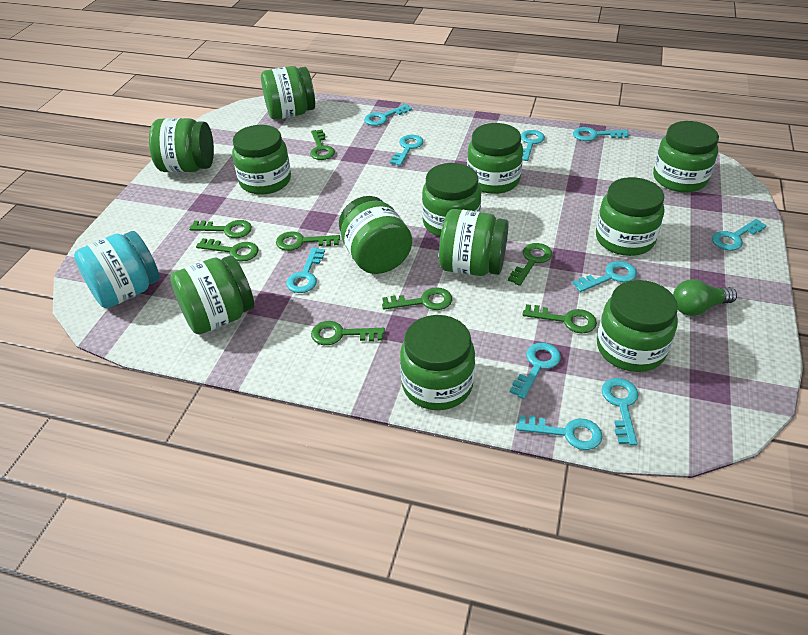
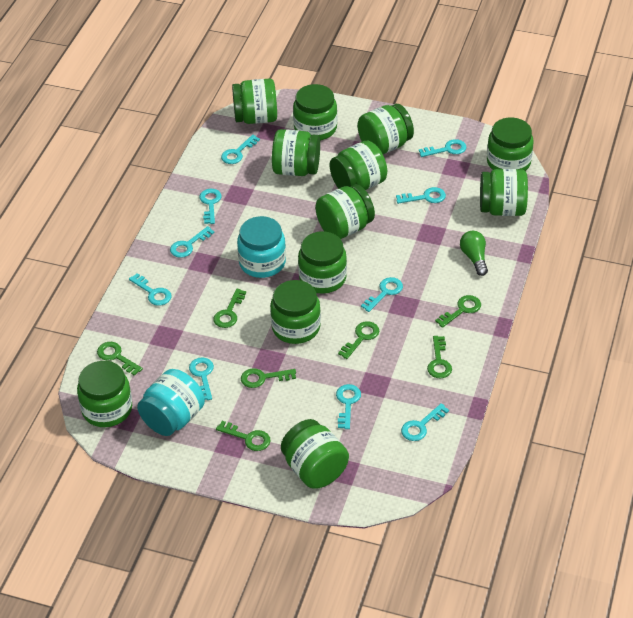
green key: 8 -> 7
turquoise jar: 1 -> 2

